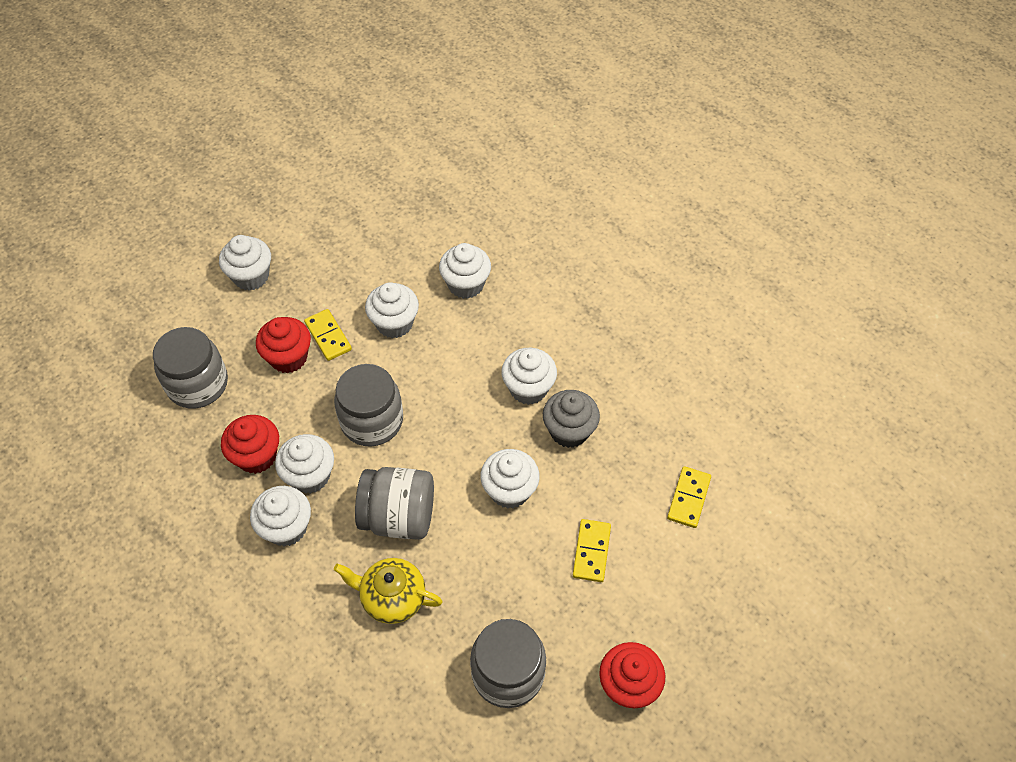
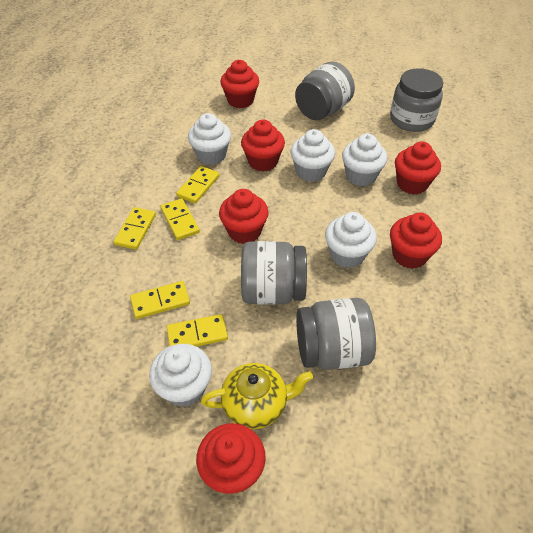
grey cupcake: 1 -> 0
red cupcake: 3 -> 6
white cupcake: 7 -> 5
yellow domino: 3 -> 5

